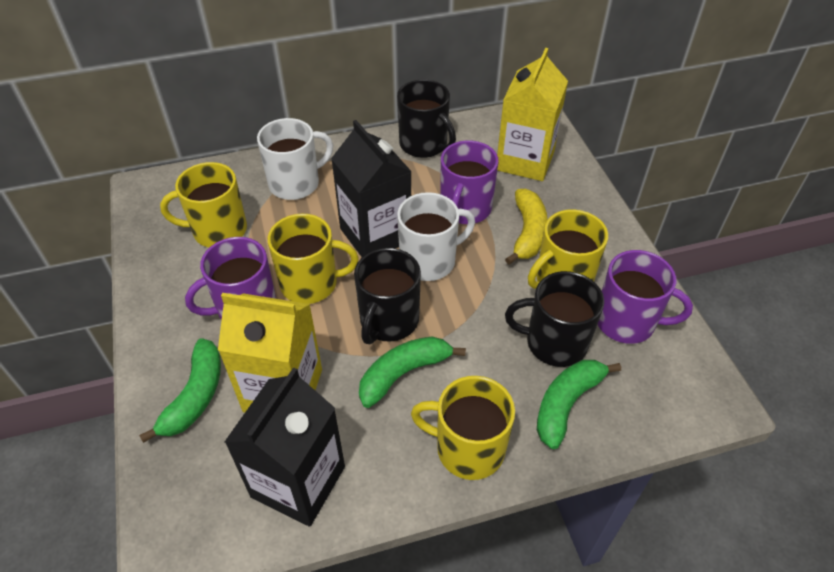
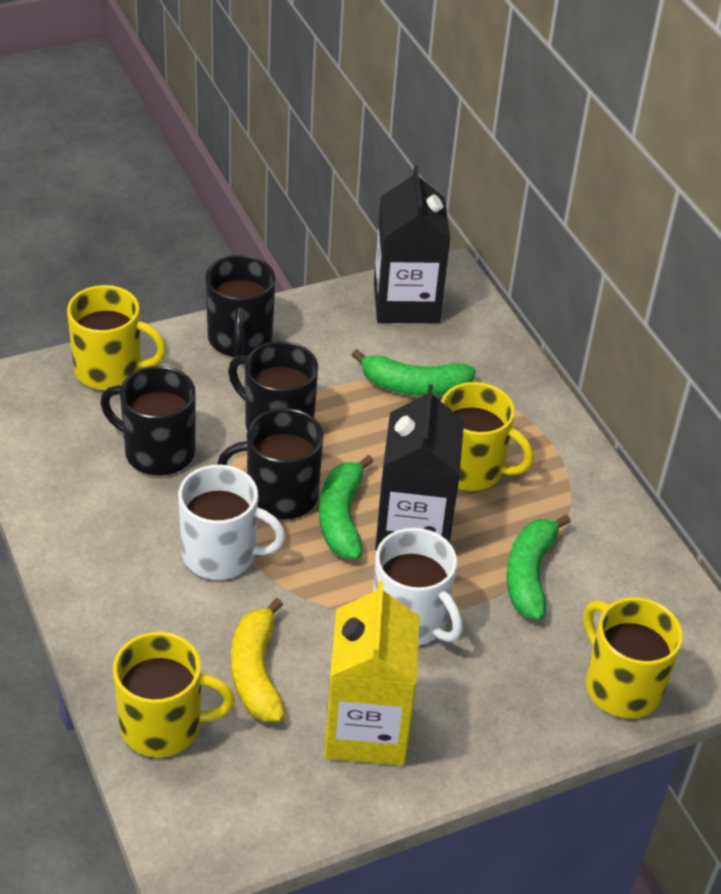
black mug: 3 -> 4
purple mug: 3 -> 0
yellow carton: 2 -> 1

